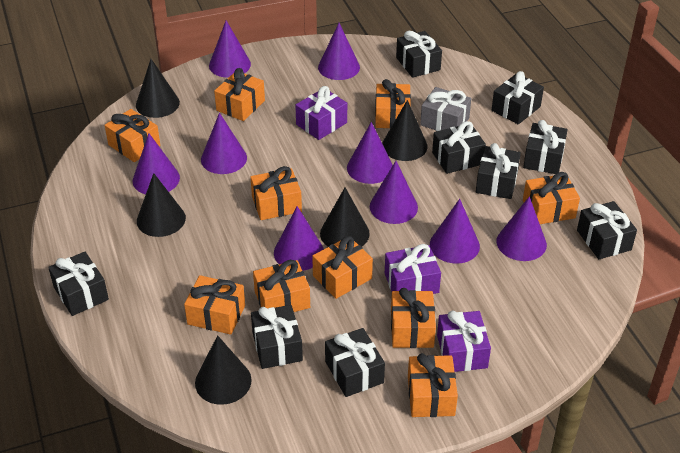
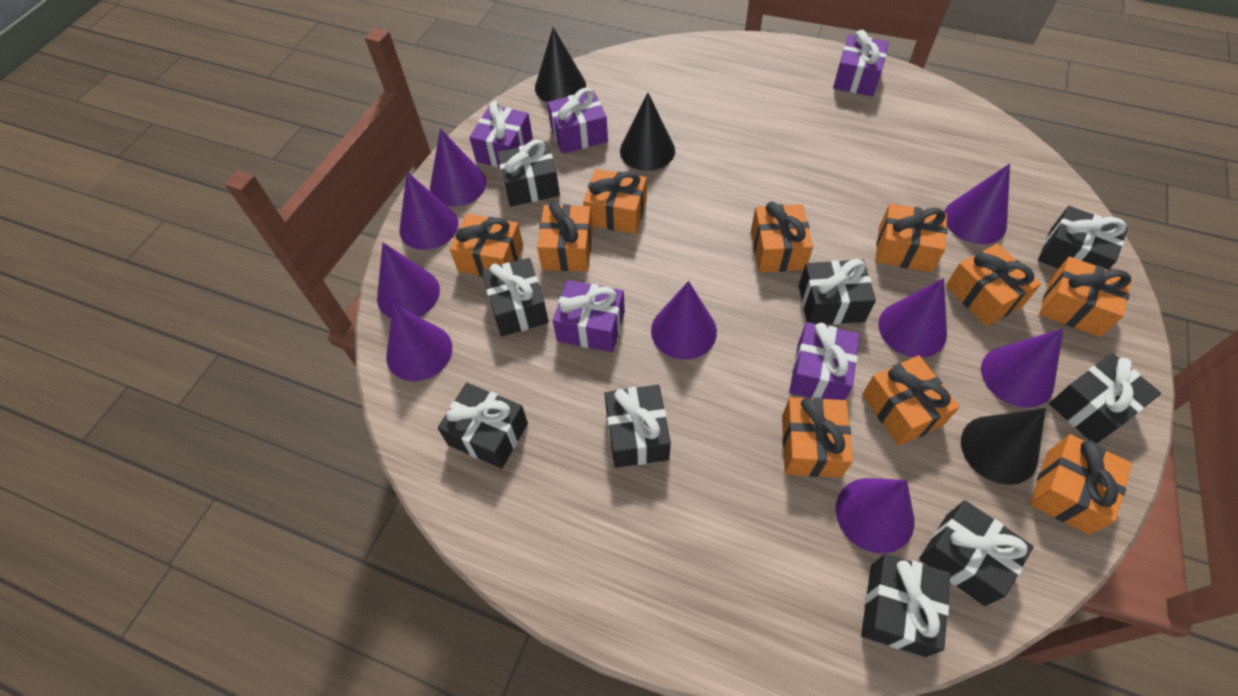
black cone: 5 -> 3
grey gift: 1 -> 0
purple gift: 3 -> 5

